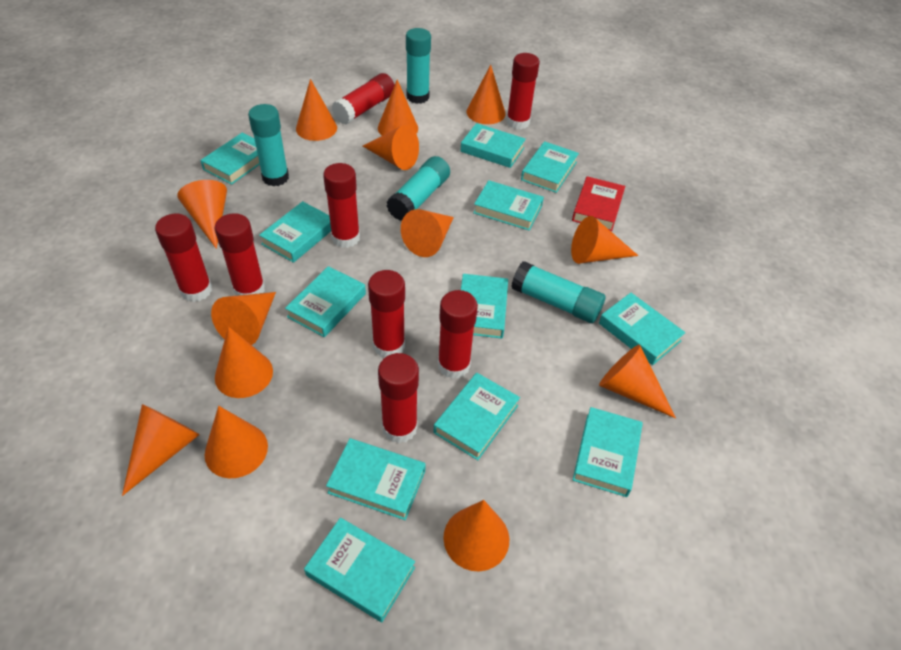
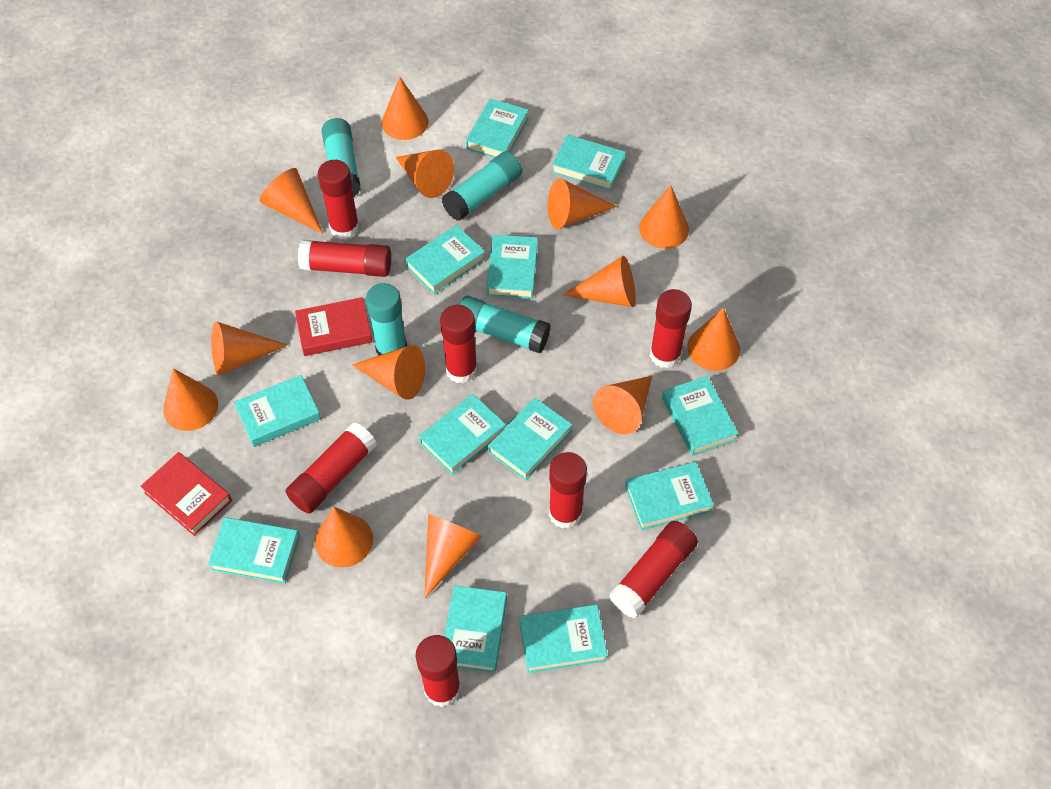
red book: 1 -> 2

